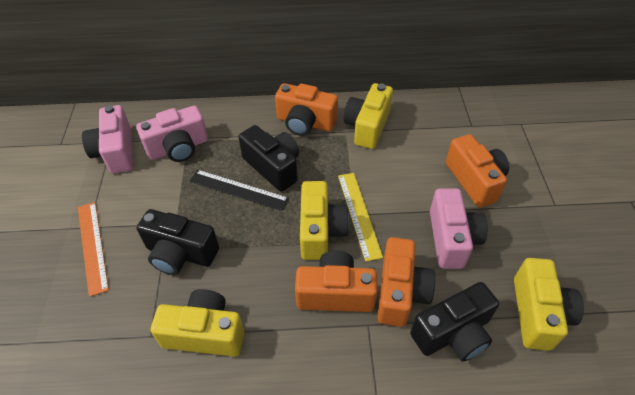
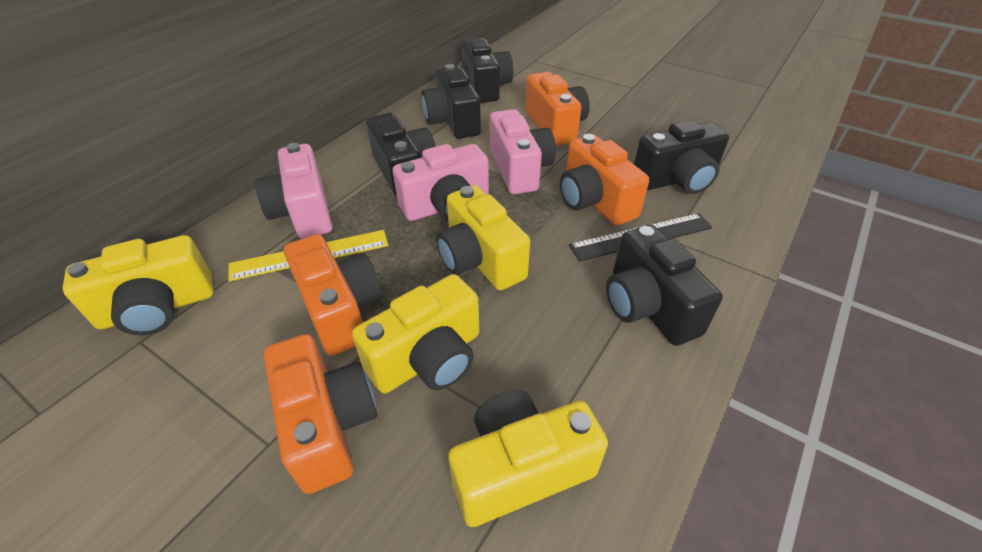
black camera: 3 -> 5
orange ruler: 1 -> 0

